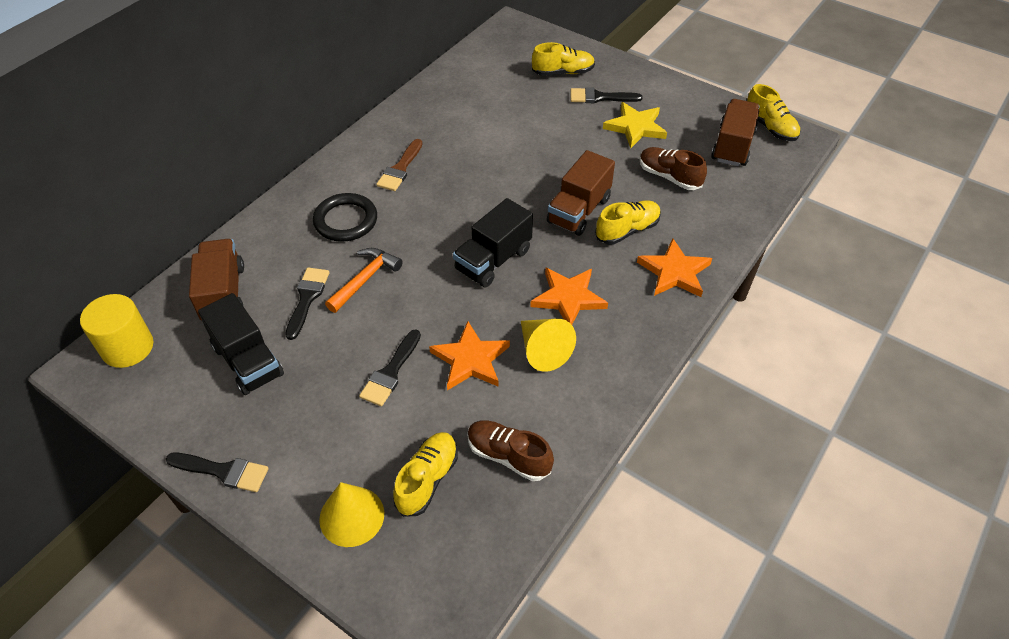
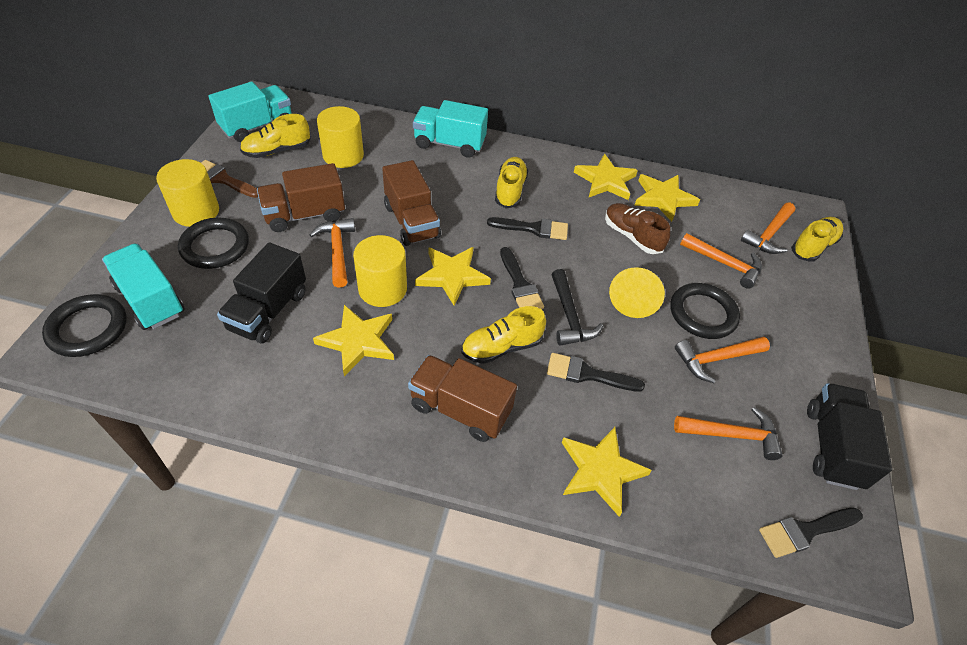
black hammer: 0 -> 1
black ring: 1 -> 3
brown shoe: 2 -> 1
orange hammer: 1 -> 5
orange star: 3 -> 0
turquoise truck: 0 -> 3
yellow cone: 2 -> 1
yellow cylinder: 1 -> 3
yellow star: 1 -> 5

